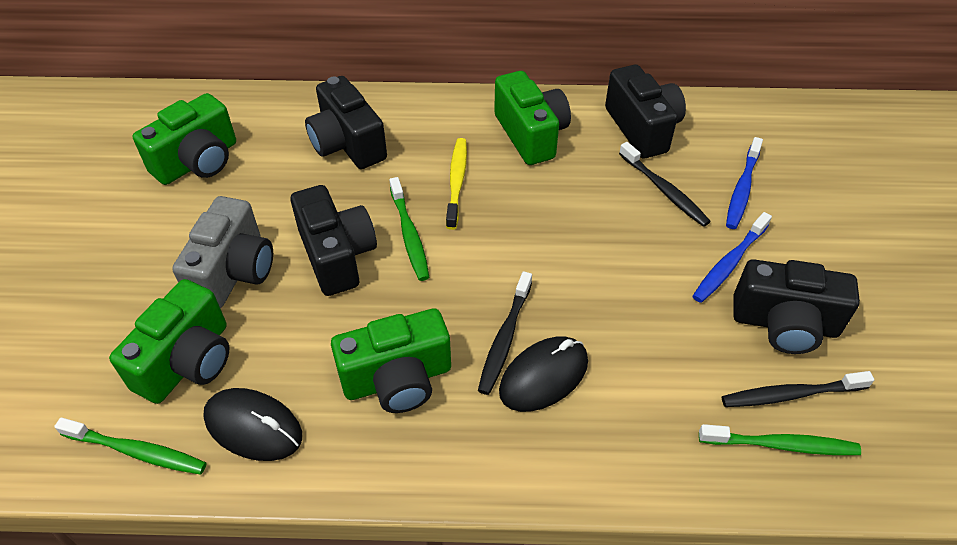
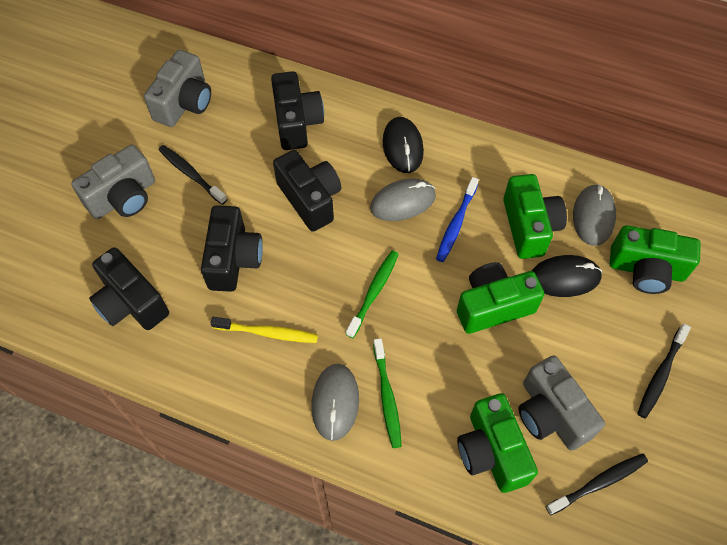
blue toothbrush: 2 -> 1
green toothbrush: 3 -> 2
grey camera: 1 -> 3
grey mouse: 0 -> 3

